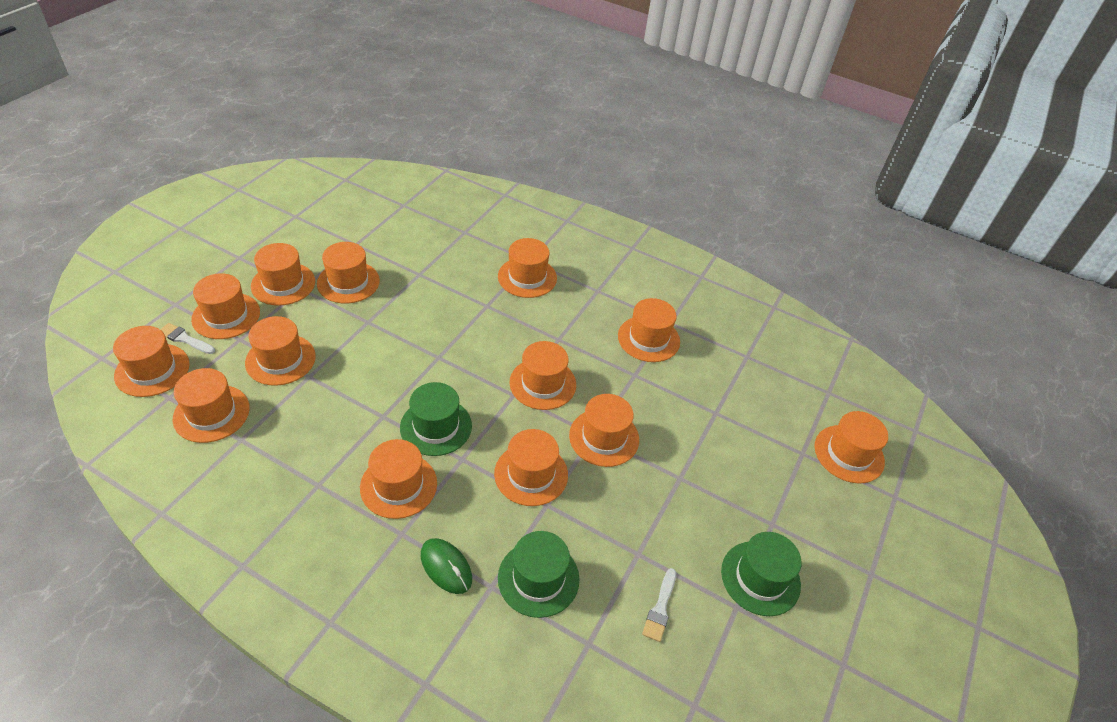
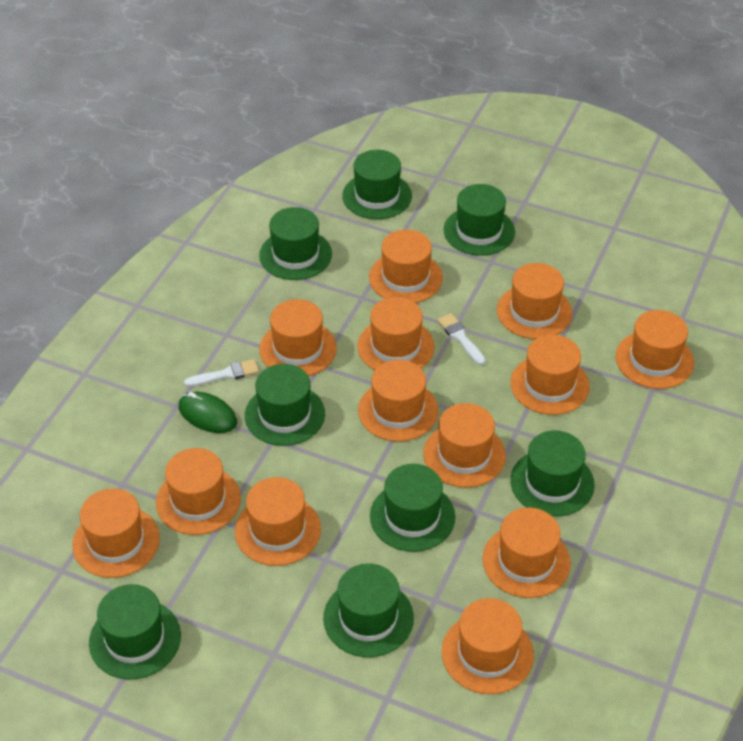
green hat: 3 -> 8

